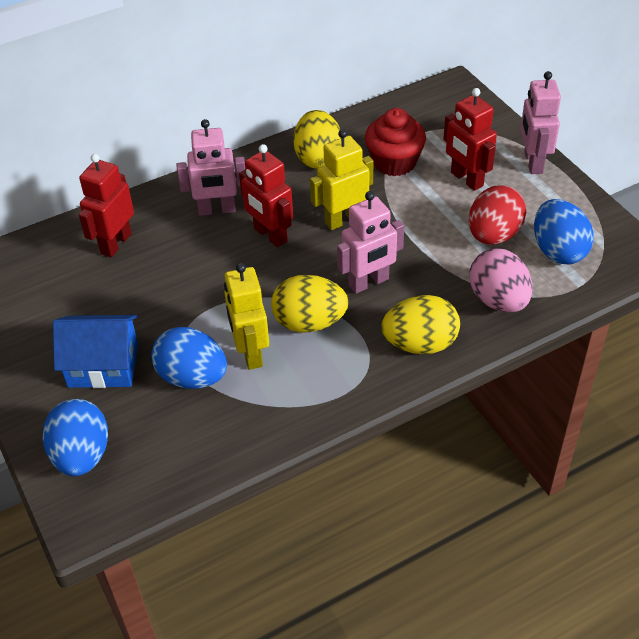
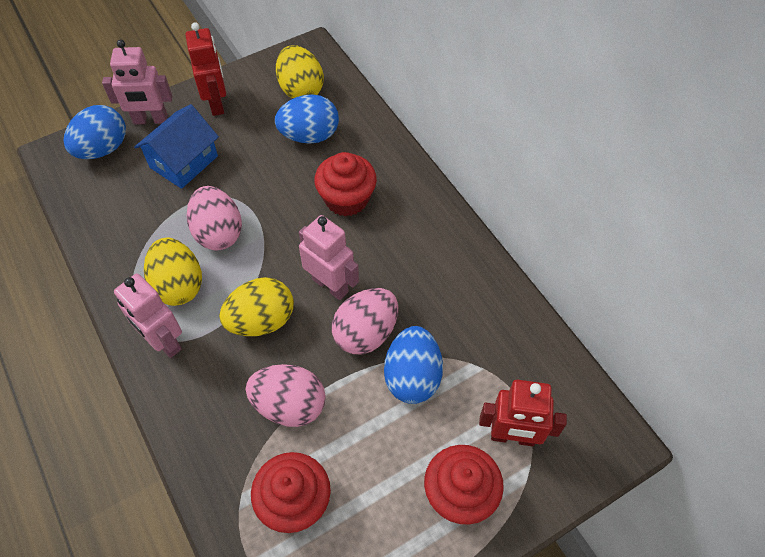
pink egg: 1 -> 3
red cupcake: 1 -> 3
red egg: 1 -> 0
red robot: 3 -> 2
yellow robot: 2 -> 0

